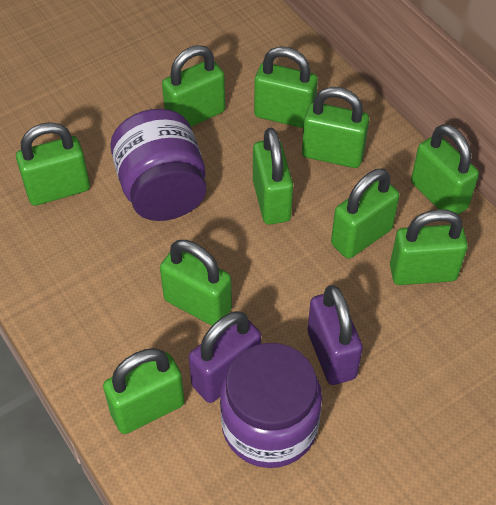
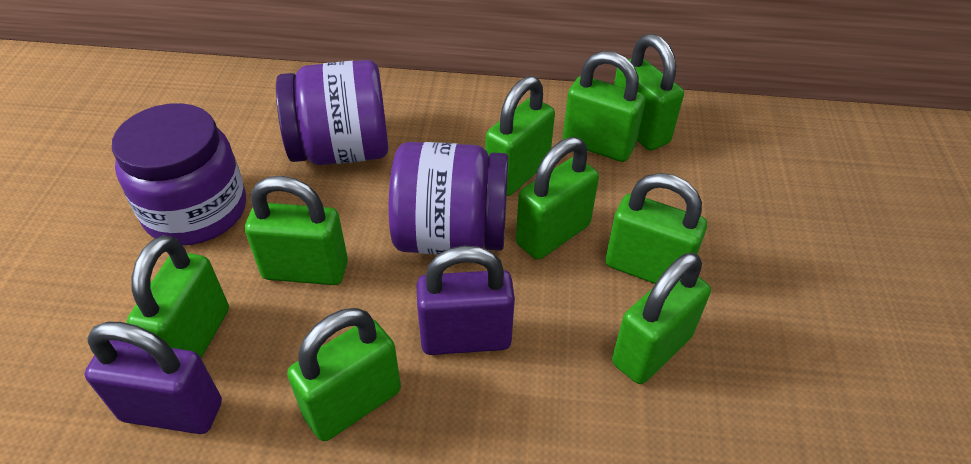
green padlock: 10 -> 9
purple jar: 2 -> 3

